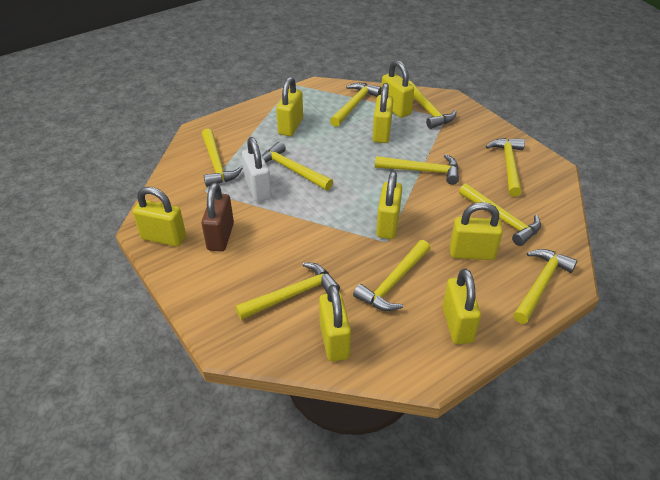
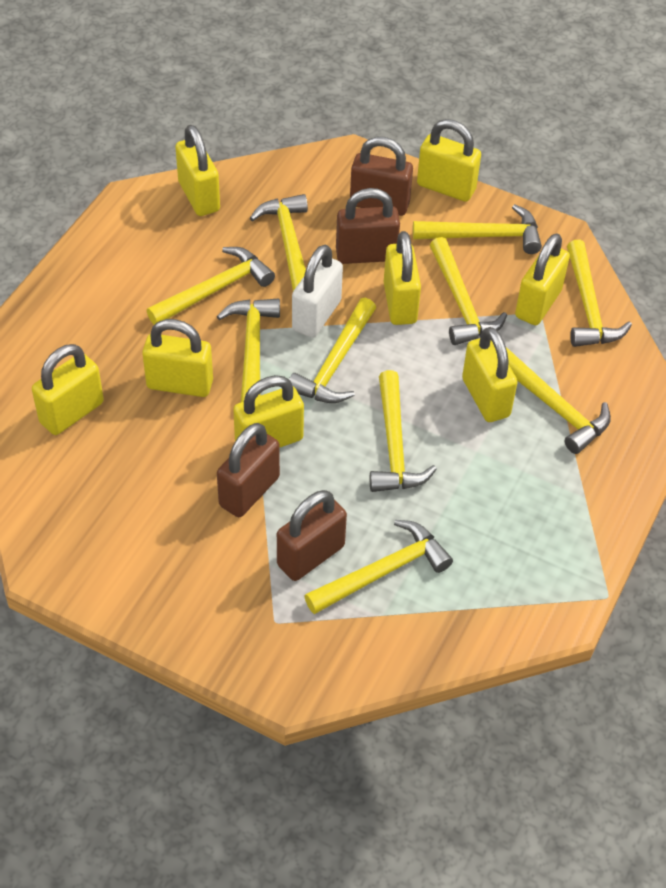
brown padlock: 1 -> 4

